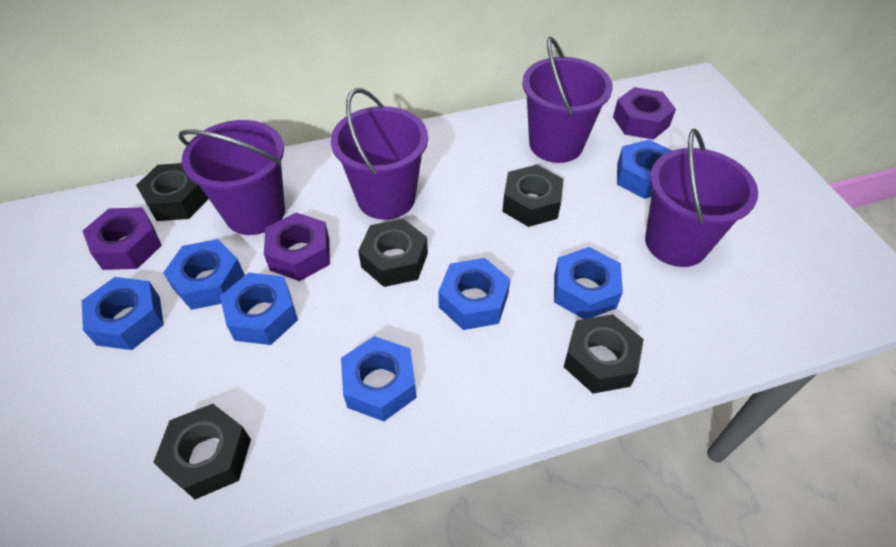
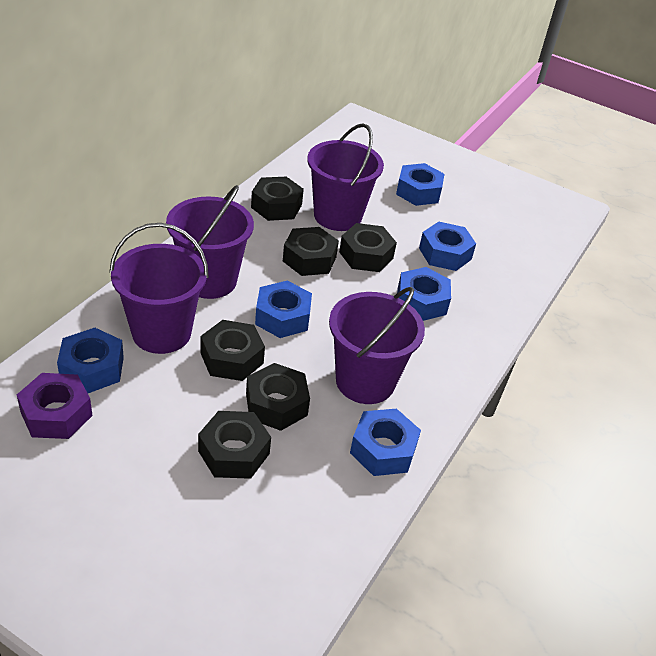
black nut: 5 -> 6
blue nut: 7 -> 6
purple nut: 3 -> 1

